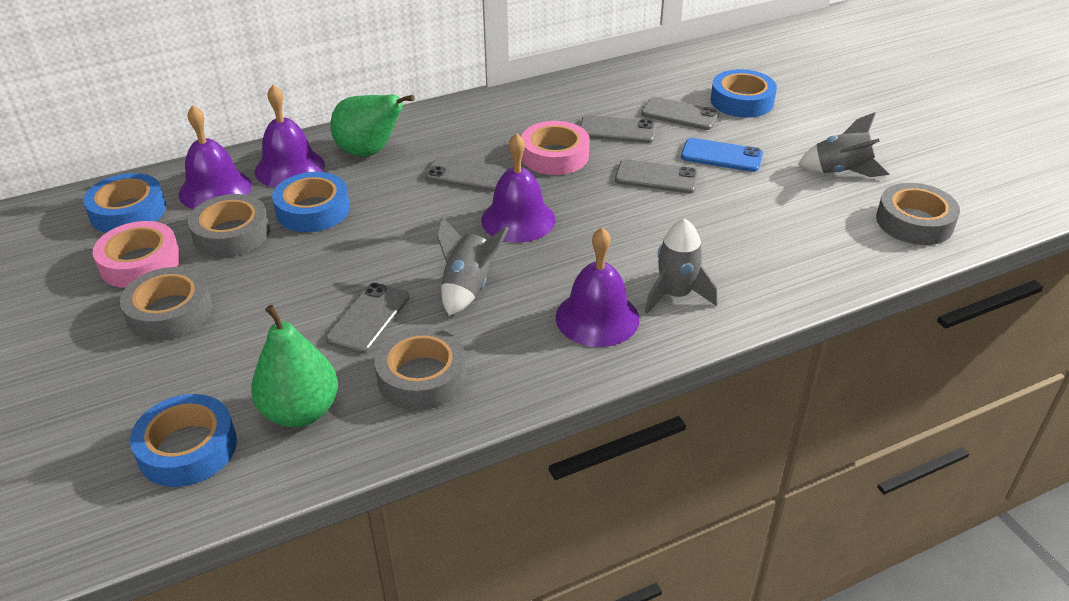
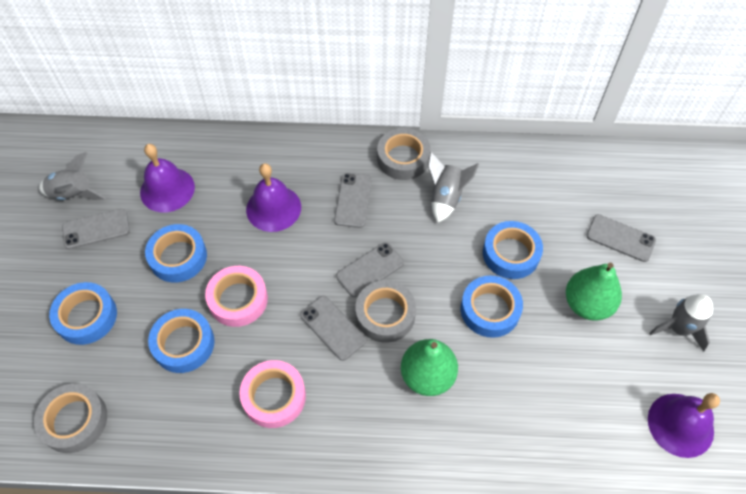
blue phone: 1 -> 0
blue tape: 4 -> 5
grey tape: 4 -> 3
purple bell: 4 -> 3

